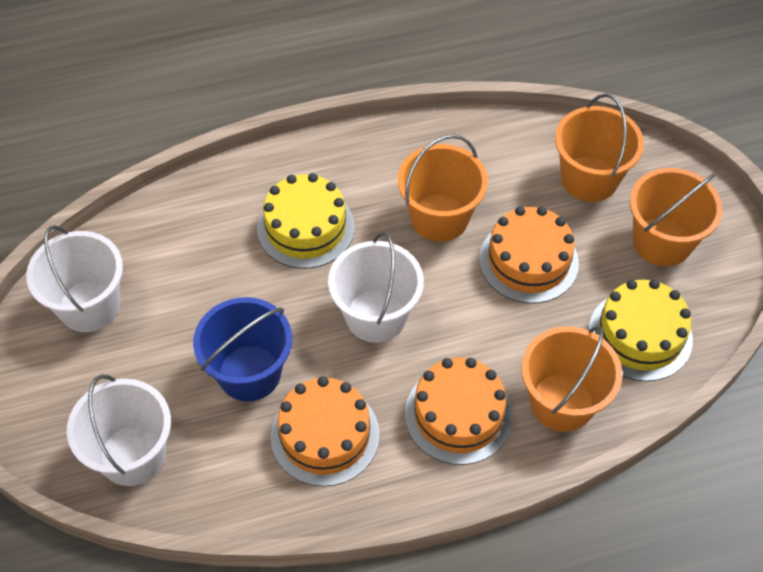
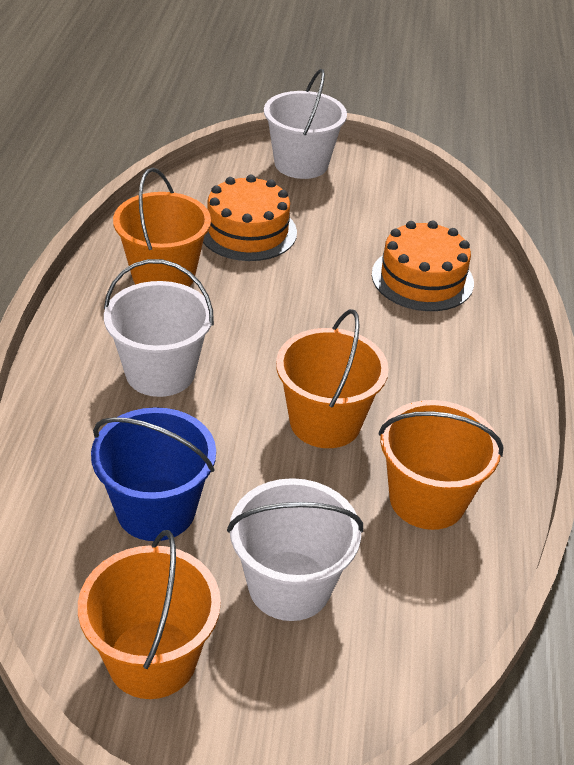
orange cake: 3 -> 2
yellow cake: 2 -> 0

